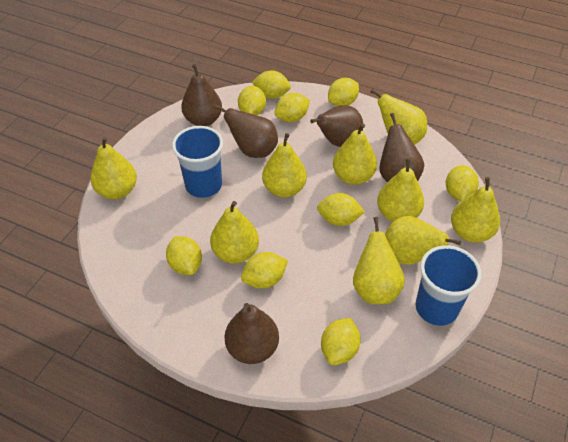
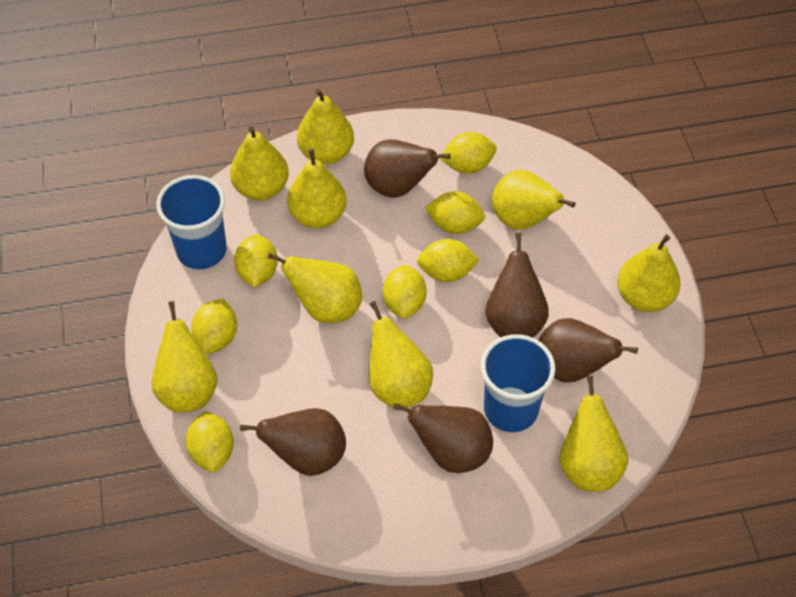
yellow lemon: 9 -> 7

